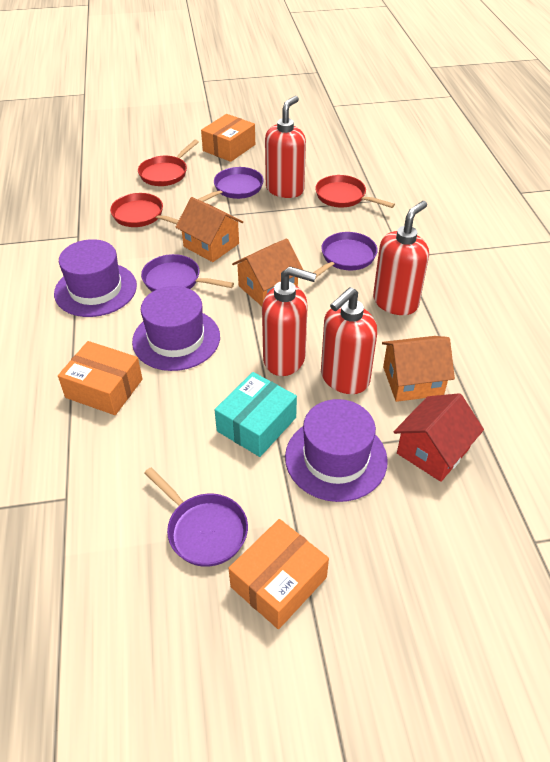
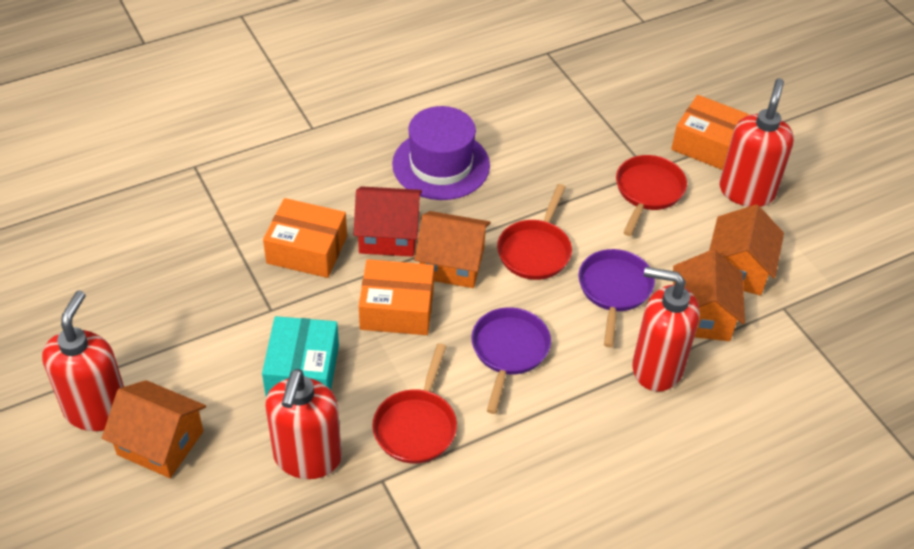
orange house: 3 -> 4
purple hat: 3 -> 1
purple pan: 4 -> 2

